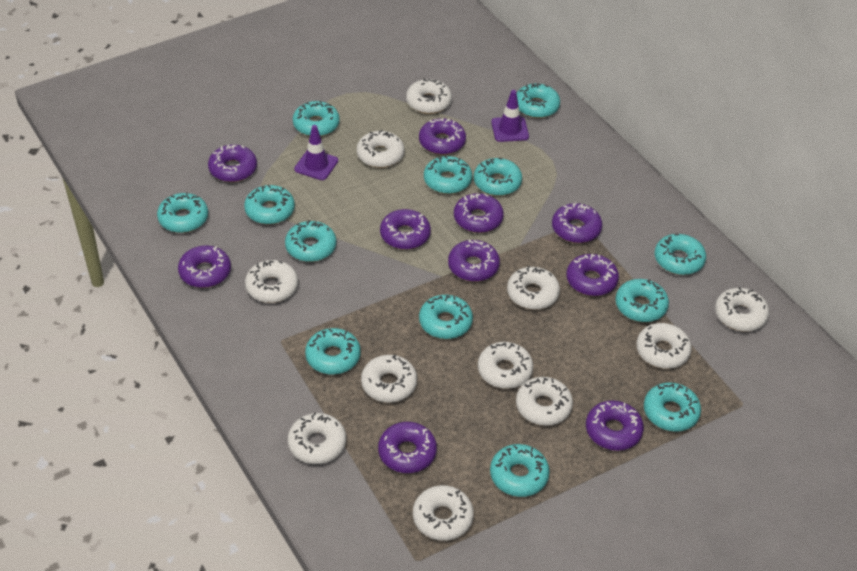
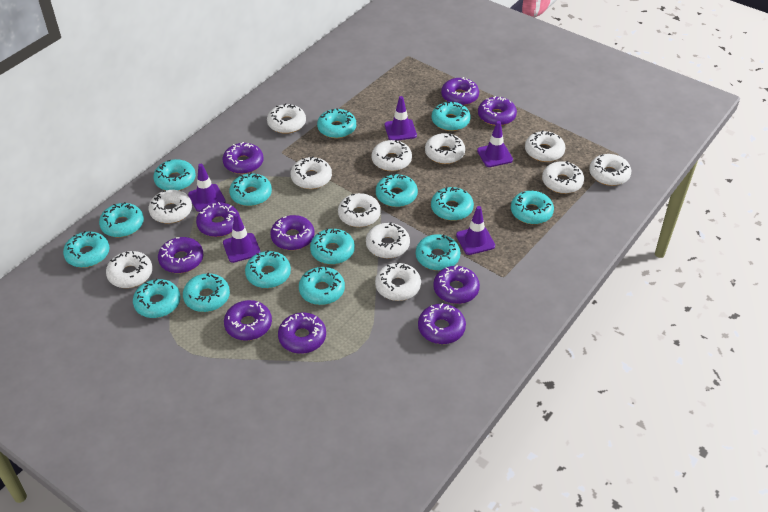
purple traffic cone: 2 -> 5
turquoise donut: 13 -> 15
white donut: 11 -> 12

